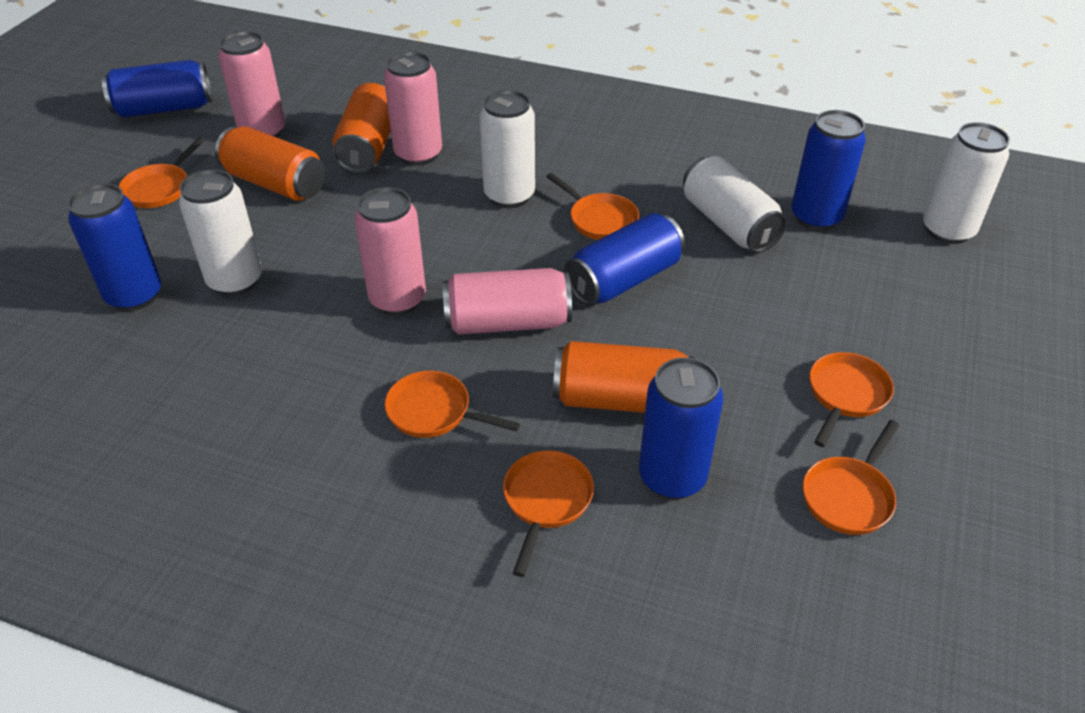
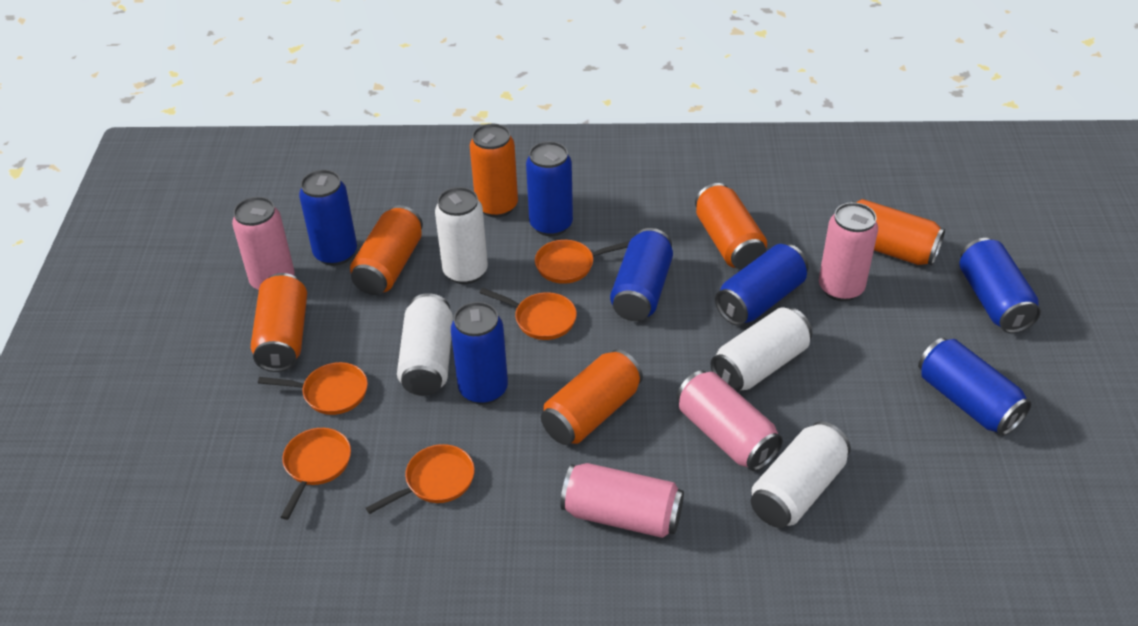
blue can: 5 -> 7
orange can: 3 -> 6
orange pan: 6 -> 5

